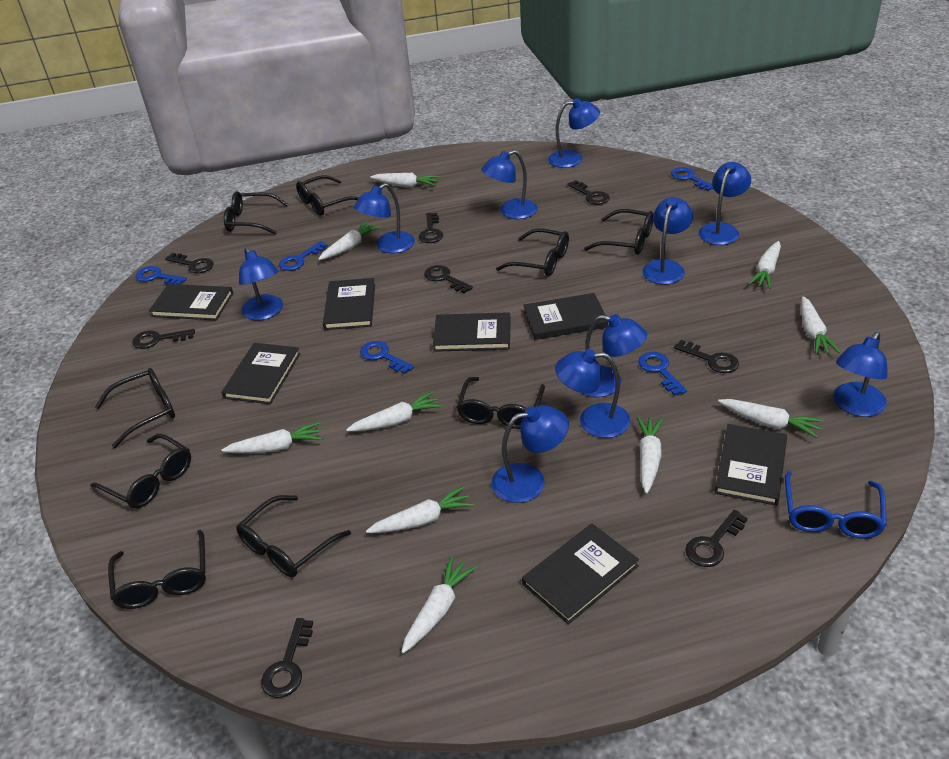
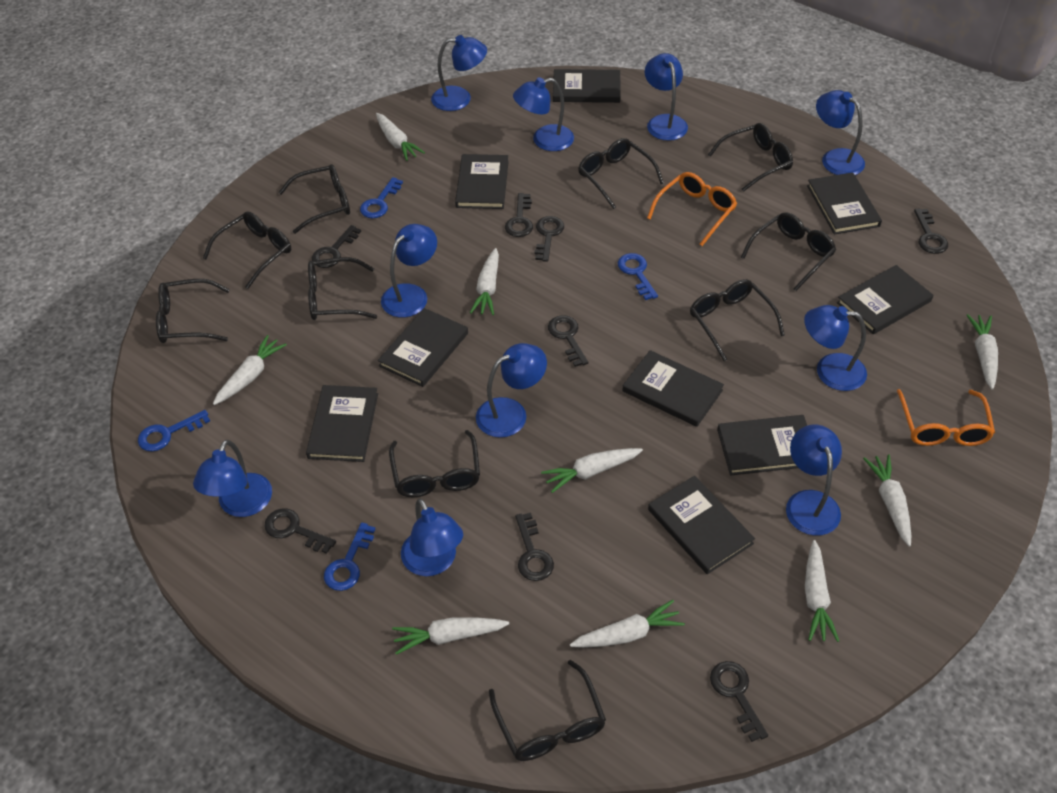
black book: 7 -> 9
black glasses: 9 -> 10
blue glasses: 1 -> 0
blue key: 5 -> 4
orange glasses: 0 -> 2
white carrot: 10 -> 9

